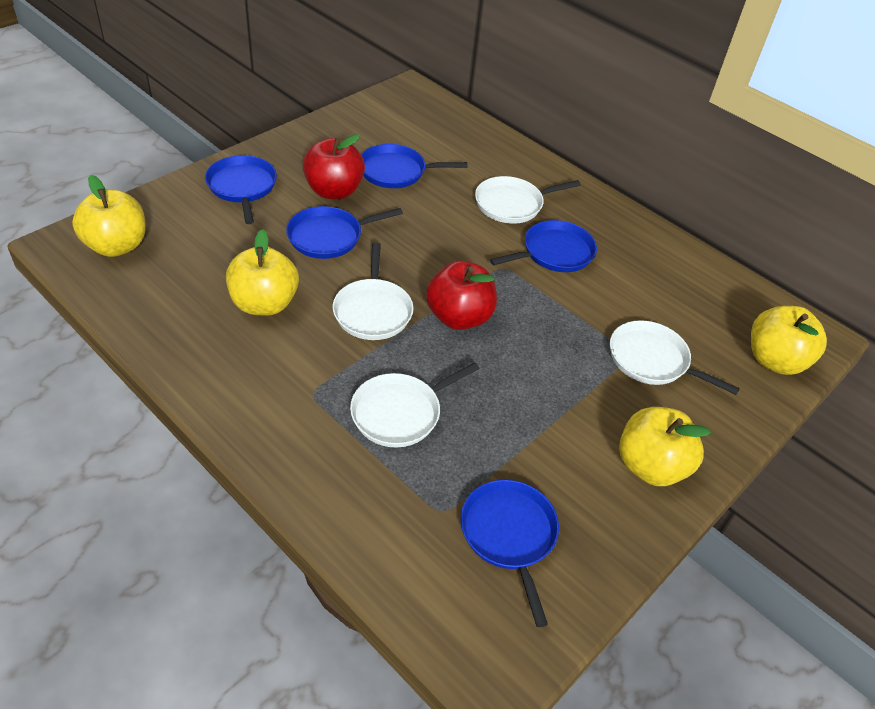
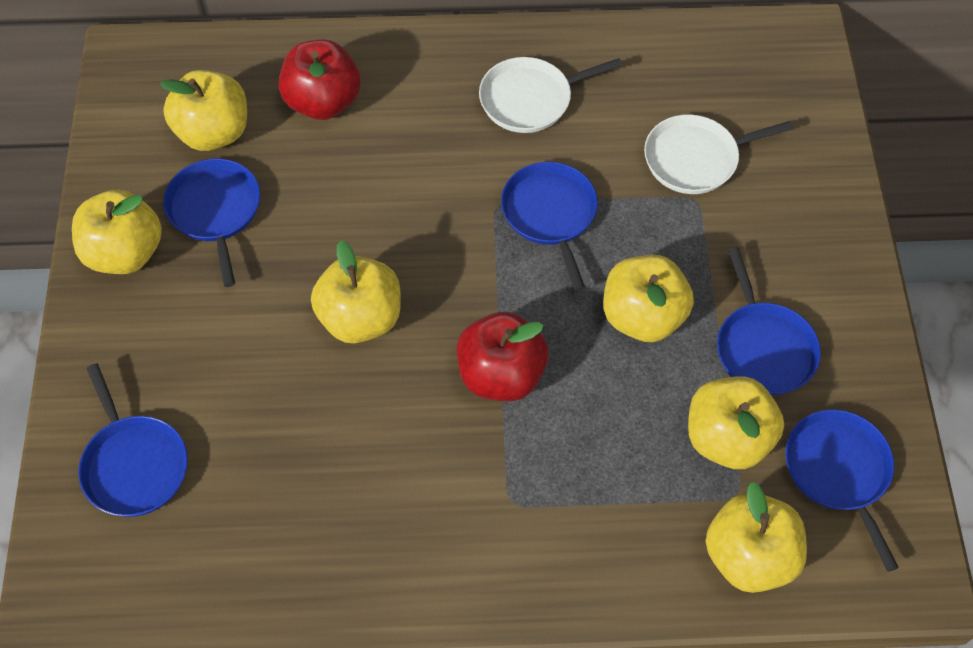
white pan: 4 -> 2
yellow apple: 4 -> 6

